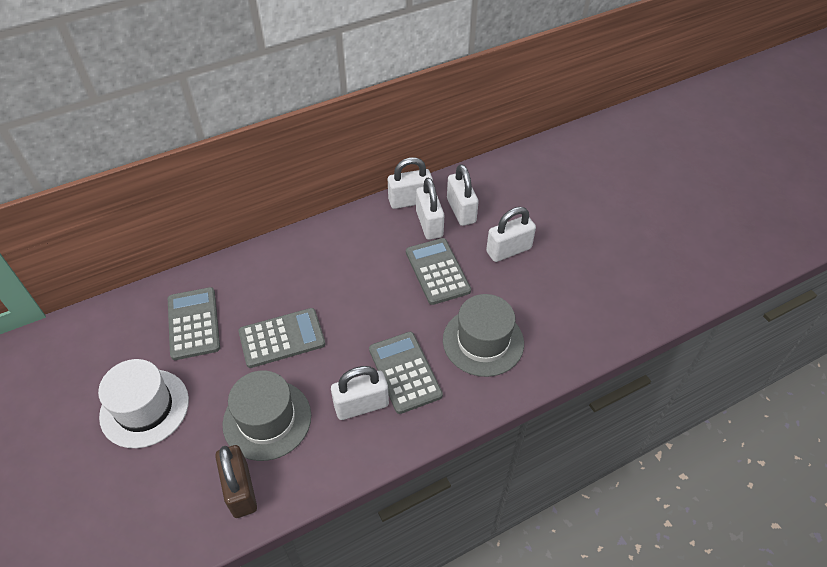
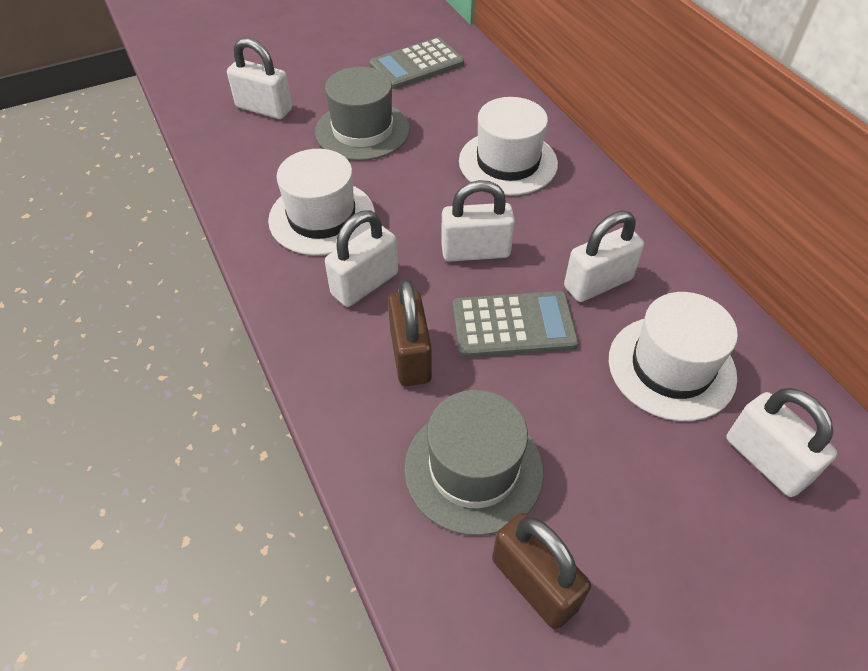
brown padlock: 1 -> 2
grey calculator: 4 -> 2
white hat: 1 -> 3

